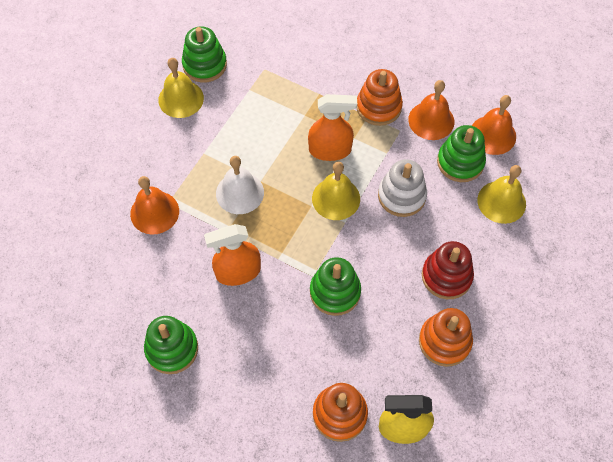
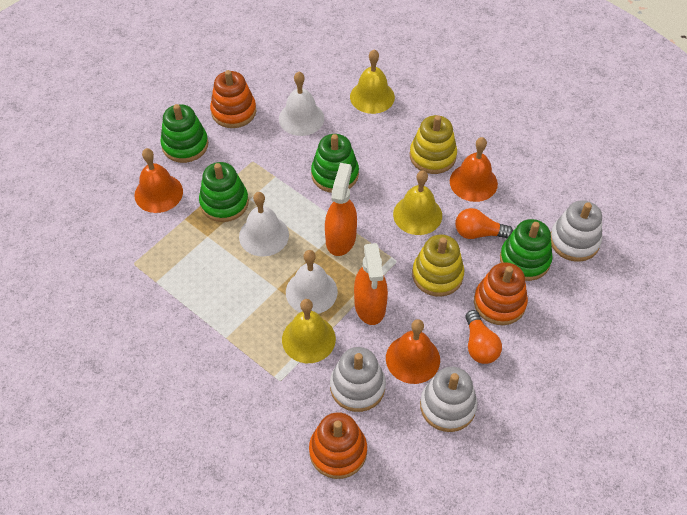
orange light bulb: 0 -> 2
red stacking toy: 1 -> 0
white bell: 1 -> 3
white stacking toy: 1 -> 3
yellow spray bottle: 1 -> 0
yellow stacking toy: 0 -> 2

